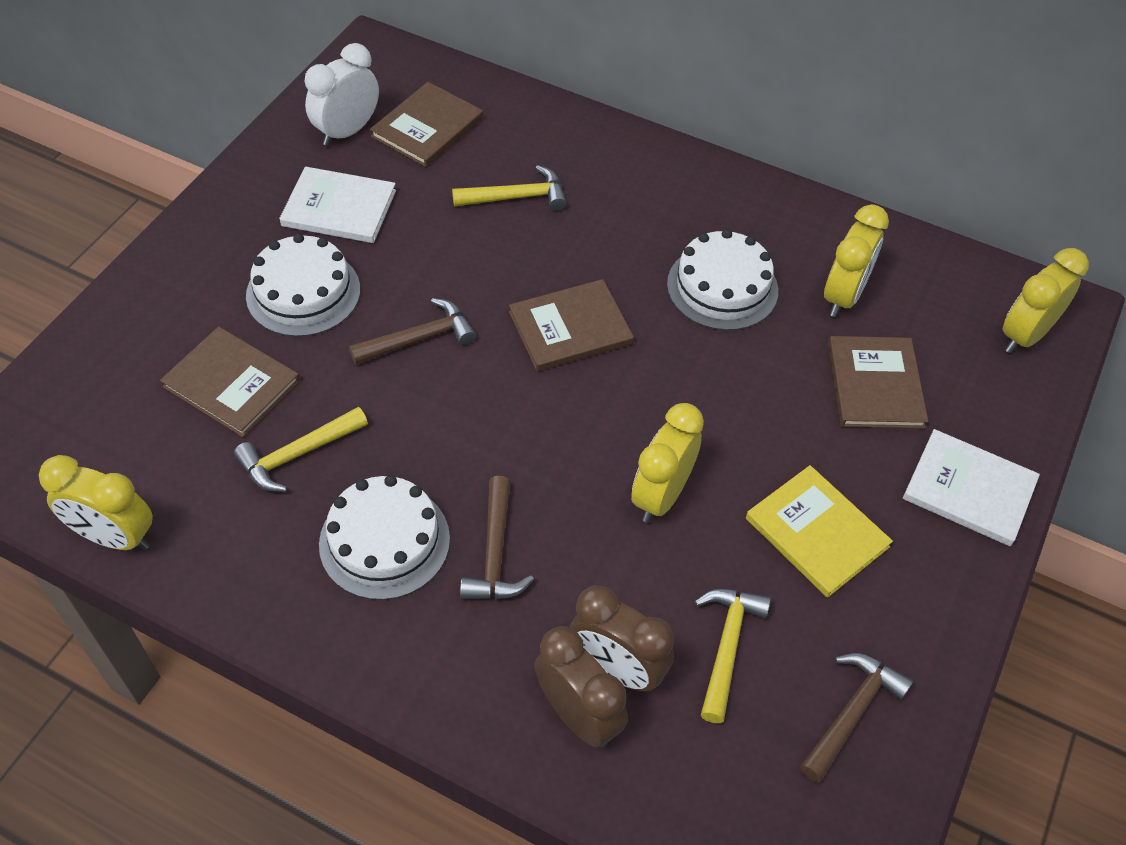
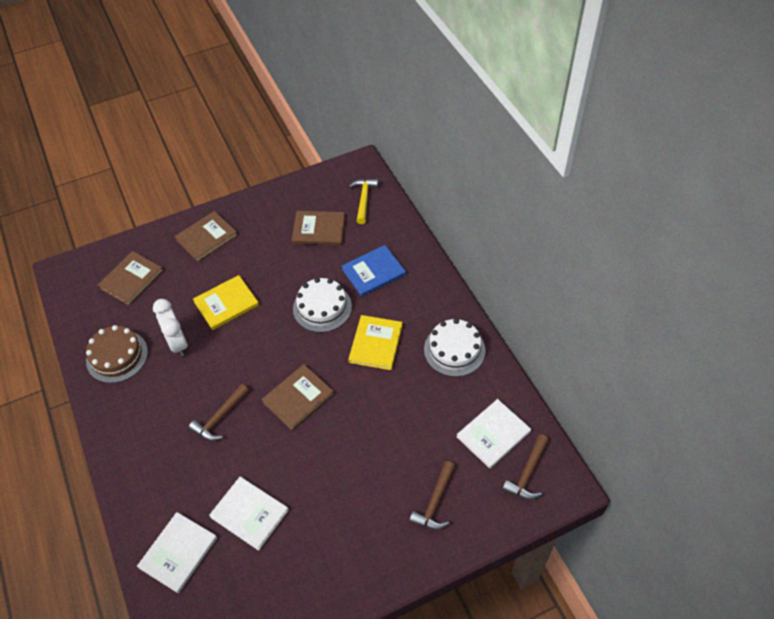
blue book: 0 -> 1
brown cake: 0 -> 1
brown clock: 2 -> 0
white book: 2 -> 3
white cake: 3 -> 2
yellow book: 1 -> 2
yellow clock: 4 -> 0
yellow hammer: 3 -> 1

